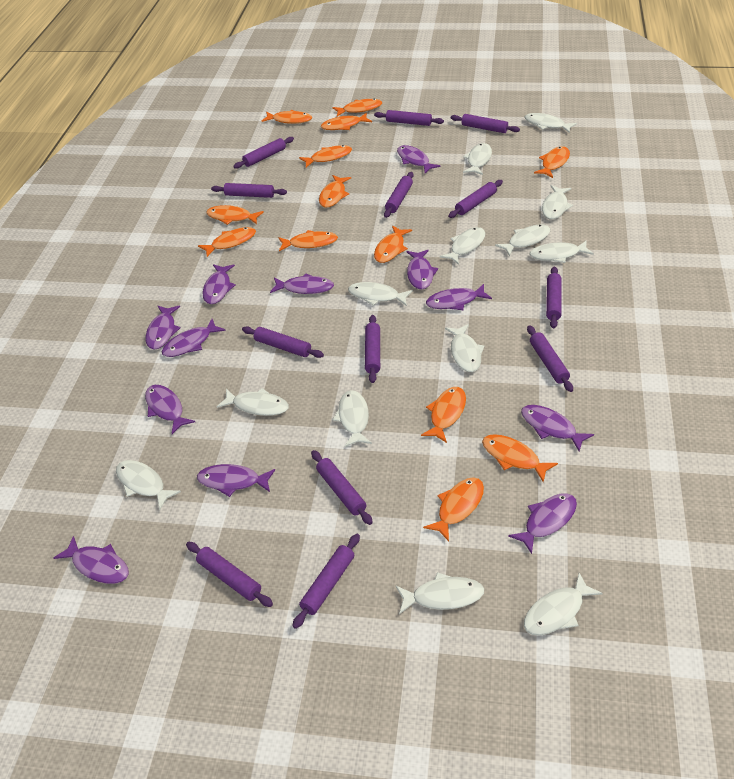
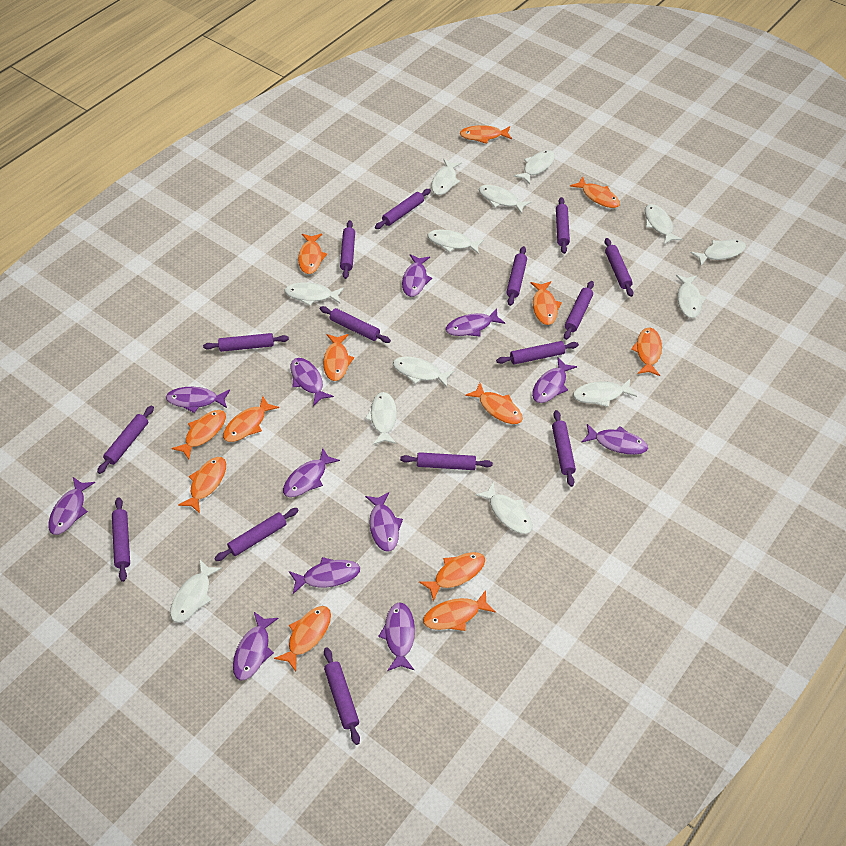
purple rolling pin: 13 -> 15

